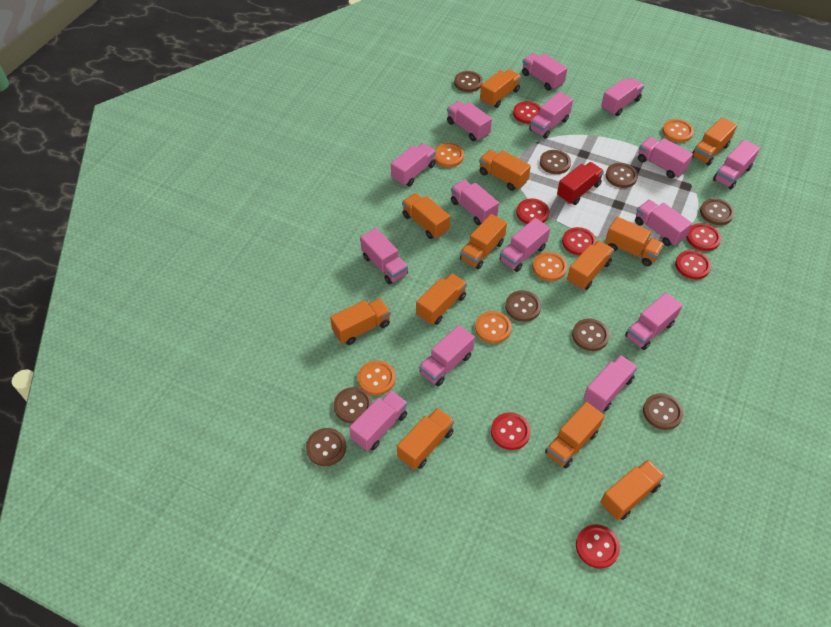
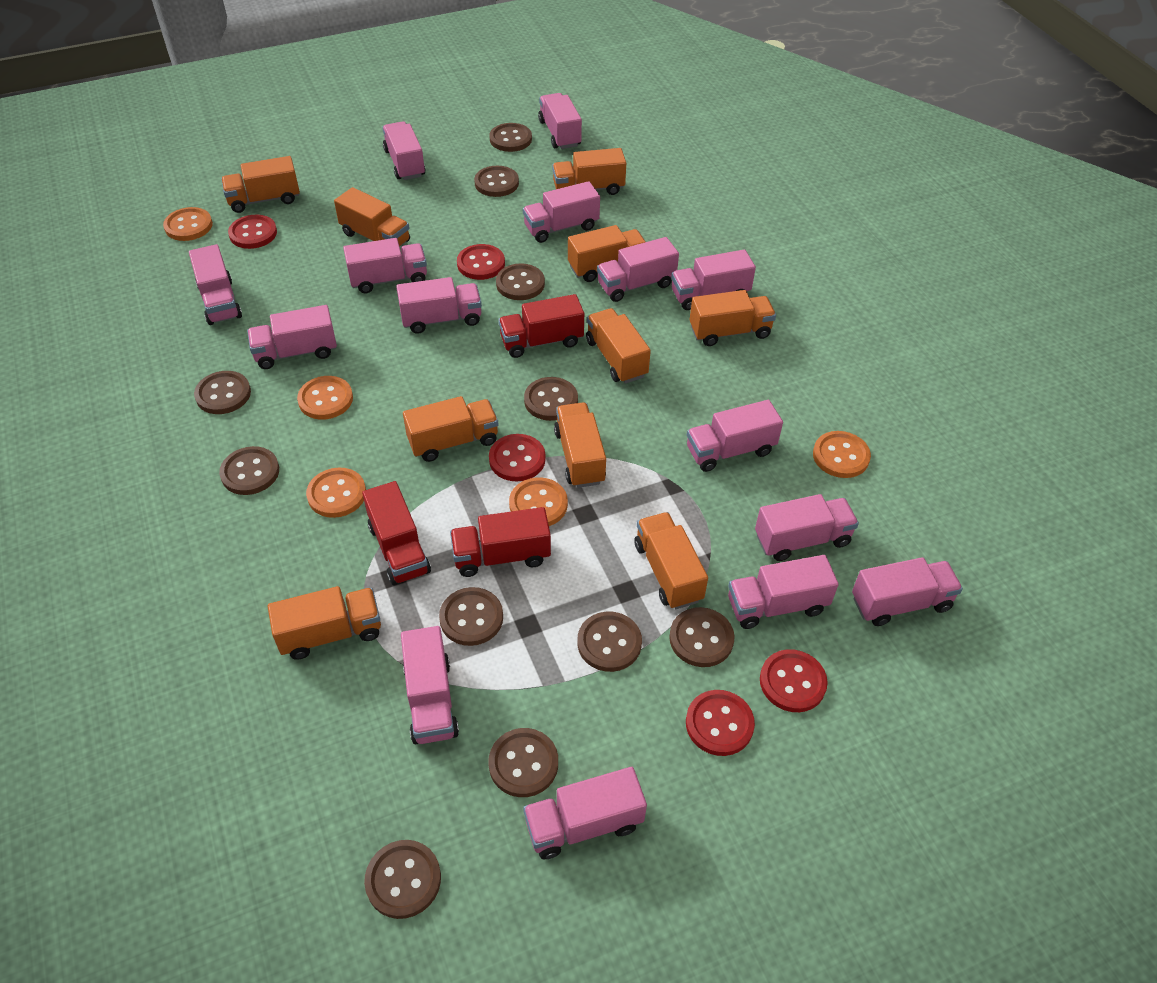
brown button: 9 -> 11
orange truck: 12 -> 10
red button: 7 -> 5
red truck: 1 -> 3

